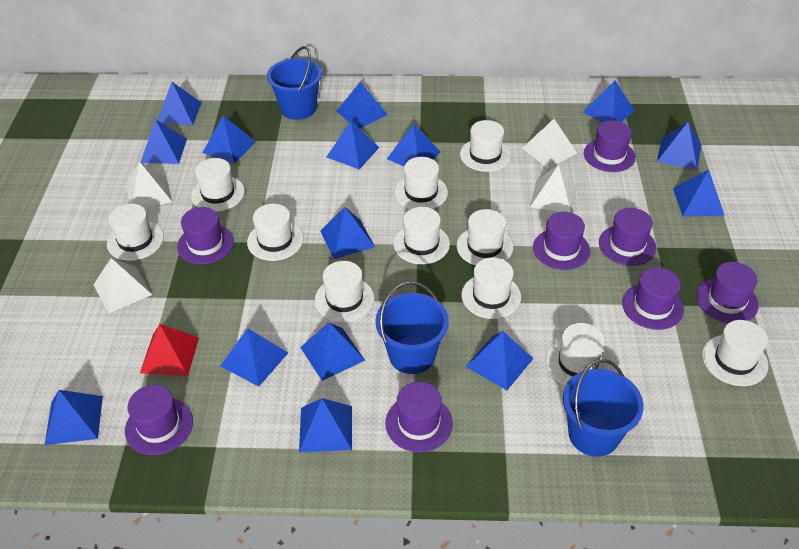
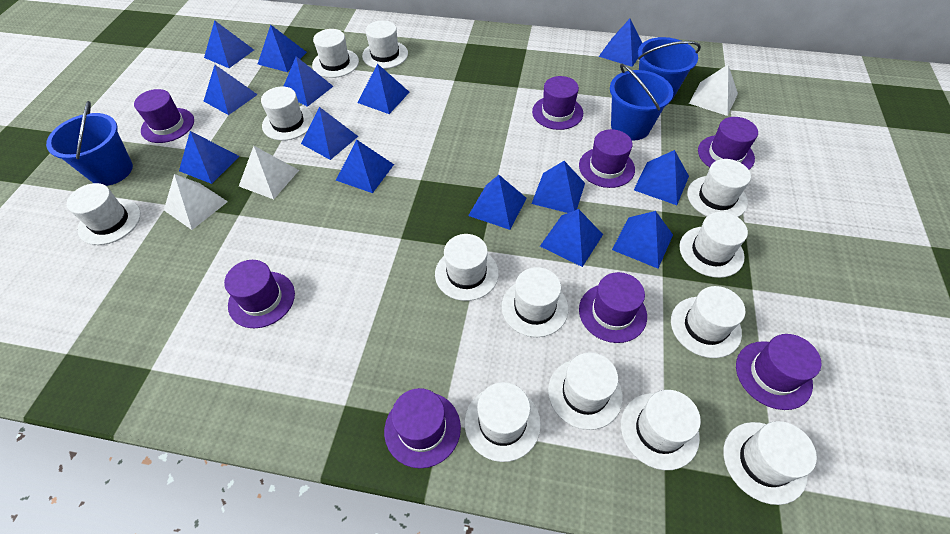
blue pyramid: 15 -> 14
red pyramid: 1 -> 0
white hat: 11 -> 13
white pyramid: 4 -> 3

